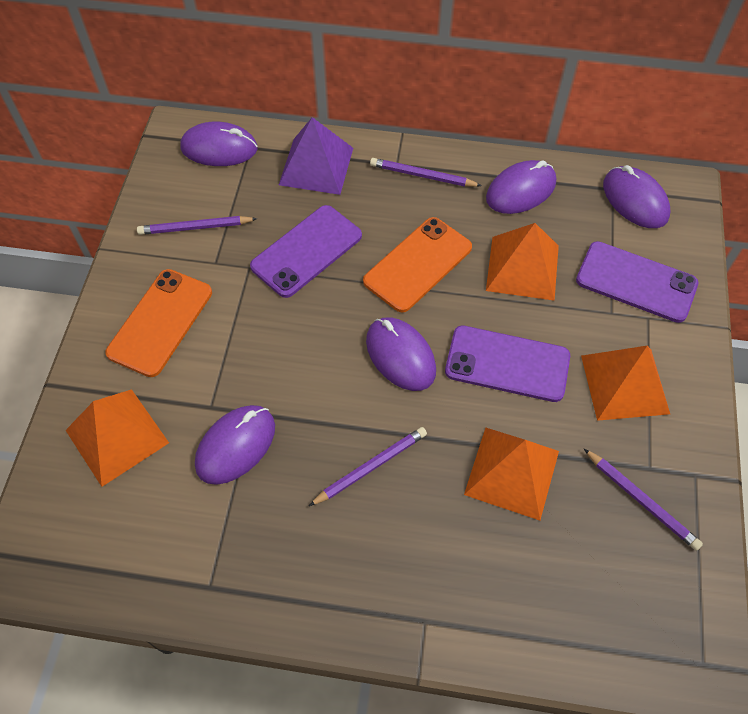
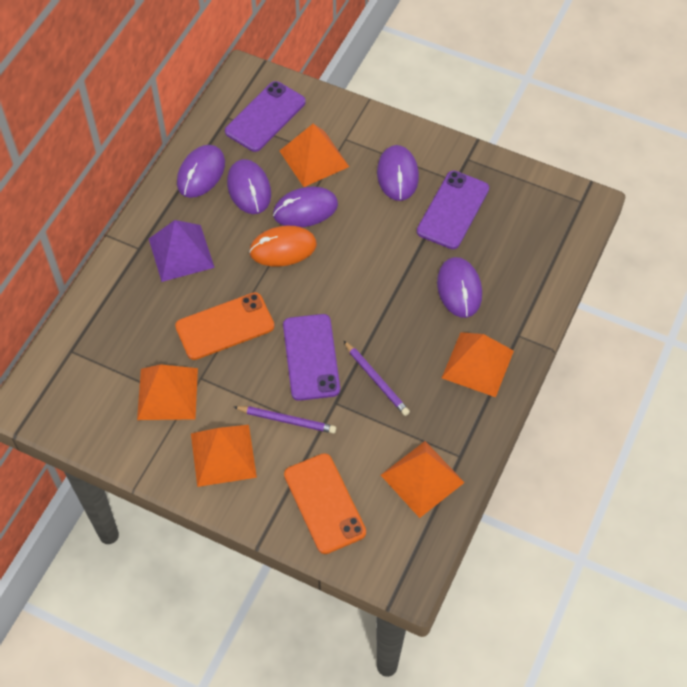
orange mouse: 0 -> 1
orange pyramid: 4 -> 5
purple pencil: 4 -> 2

